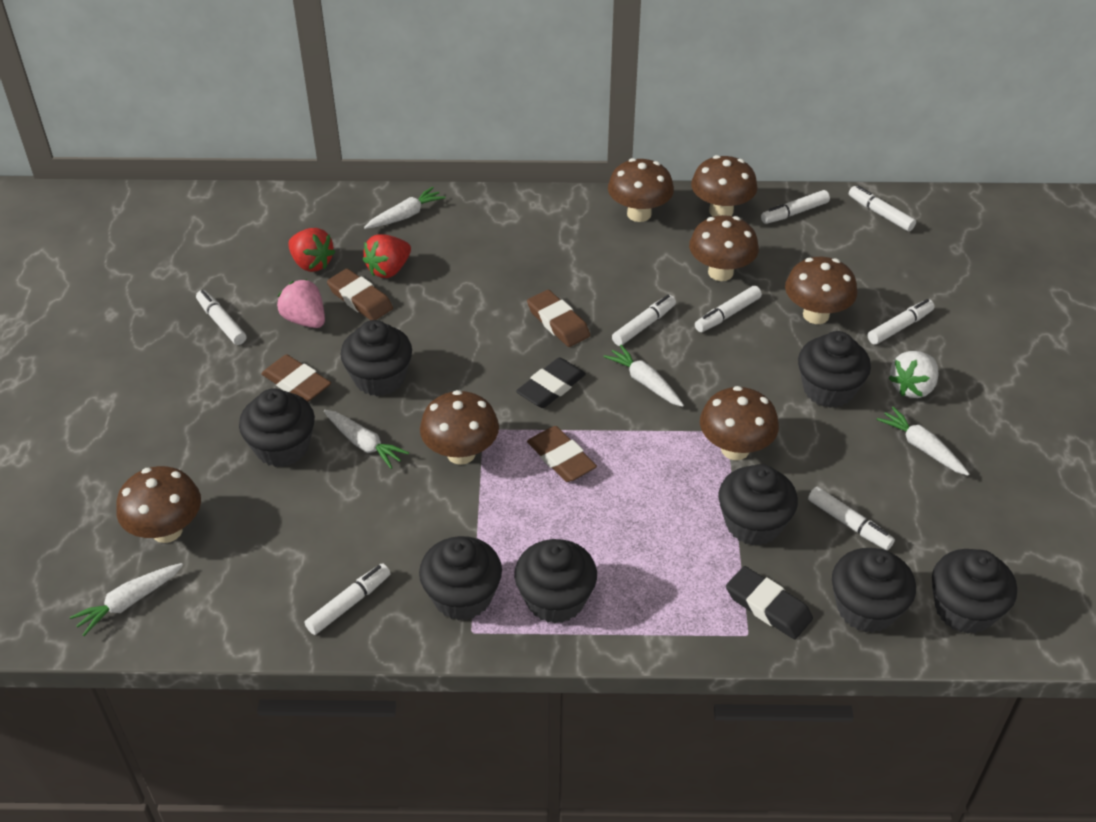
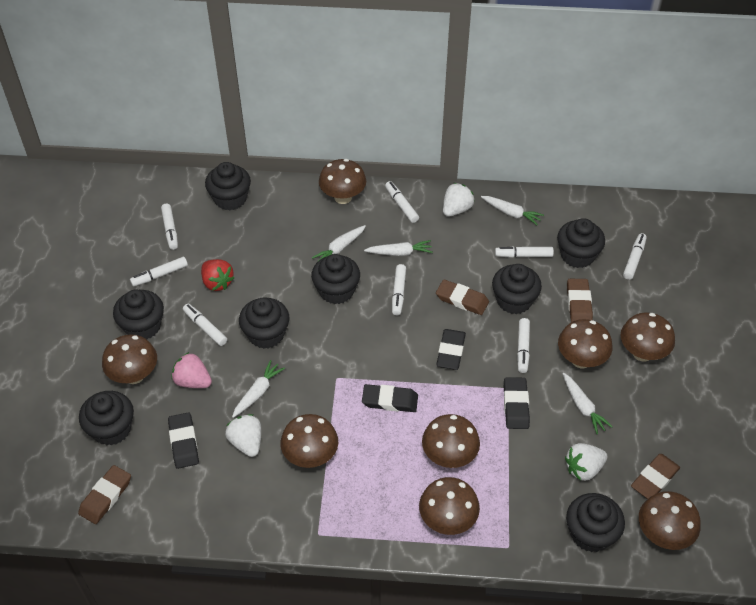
black eraser: 2 -> 4
brown mushroom: 7 -> 8
red strawberry: 2 -> 1
white strawberry: 1 -> 3

